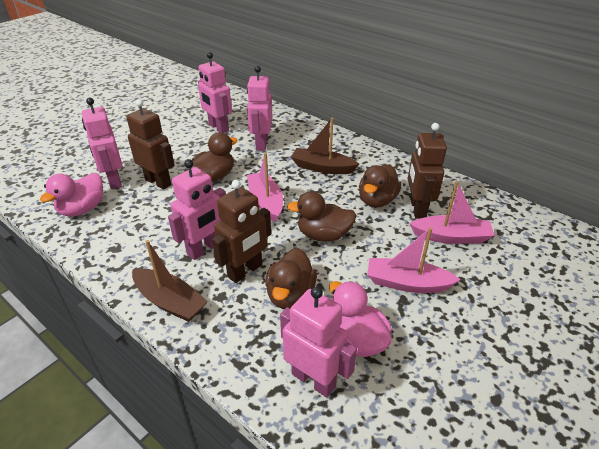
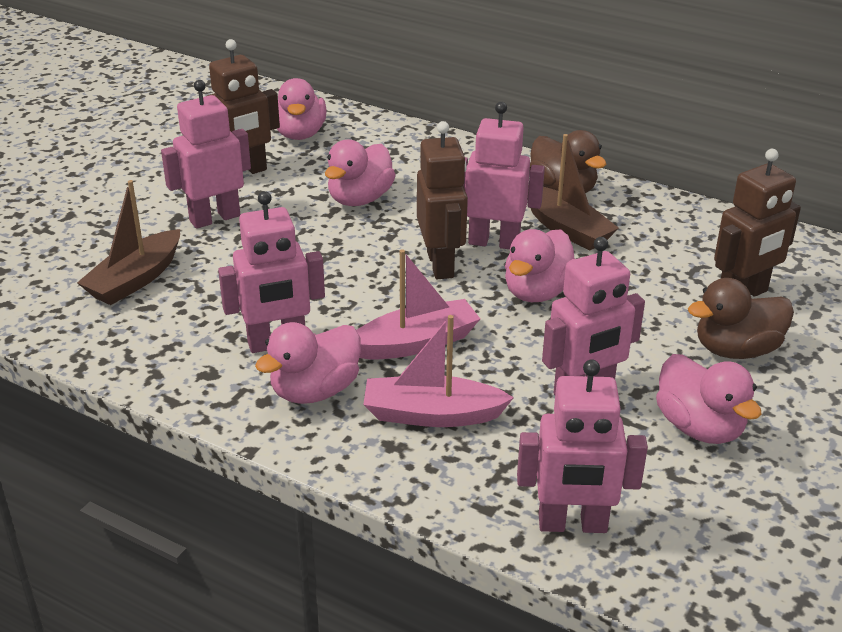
brown duck: 4 -> 2
pink boat: 3 -> 2
pink duck: 2 -> 5

